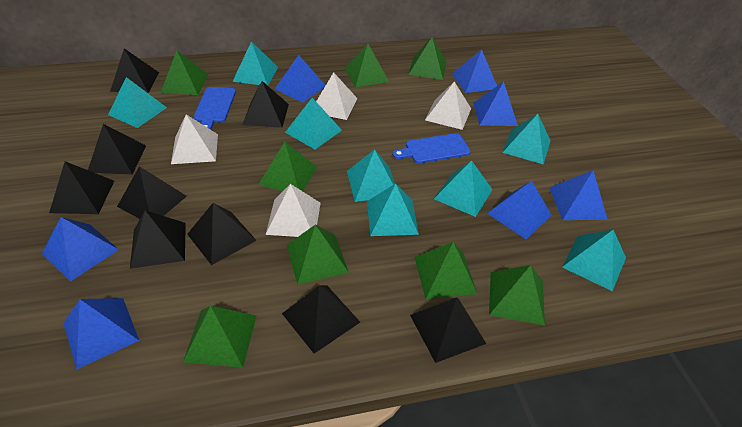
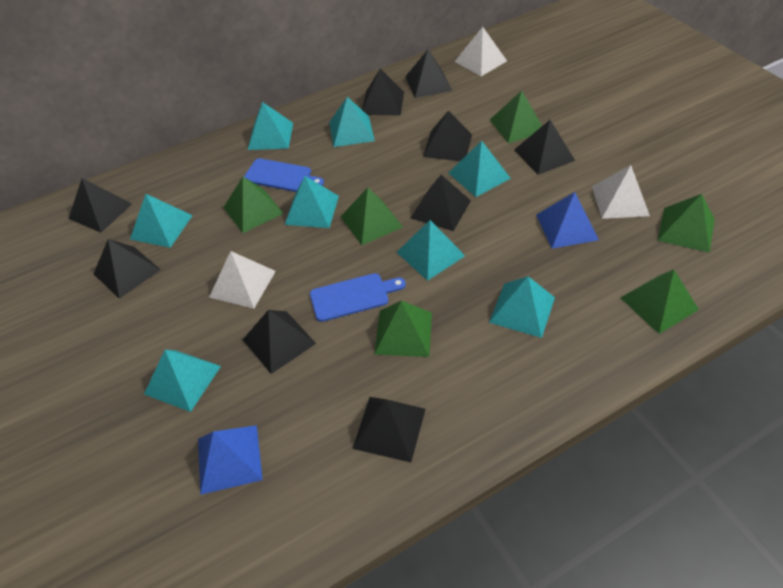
blue pyramid: 7 -> 2
green pyramid: 8 -> 6
white pyramid: 4 -> 3

